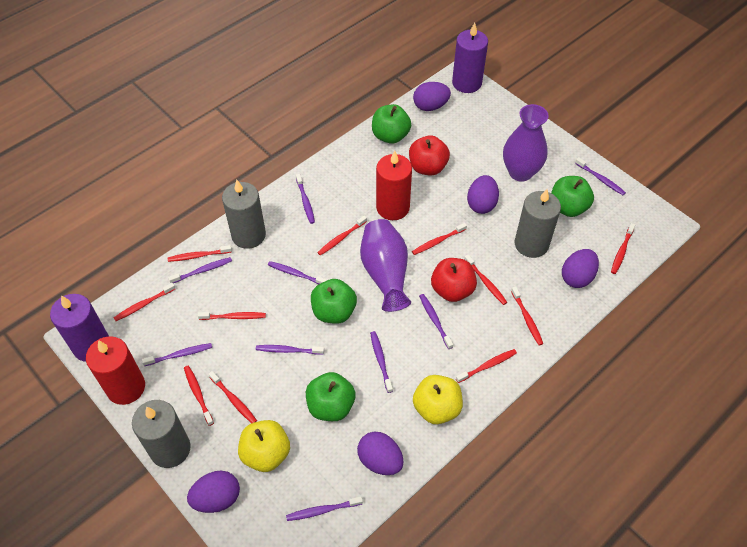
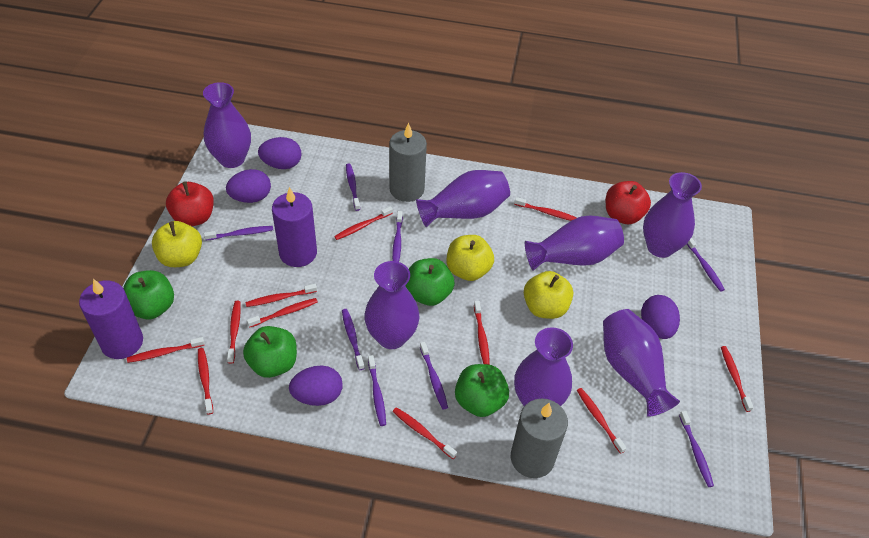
grey candle: 3 -> 2
purple egg: 5 -> 4
purple toothbrush: 9 -> 8
purple vase: 2 -> 7
red candle: 2 -> 0
yellow apple: 2 -> 3

